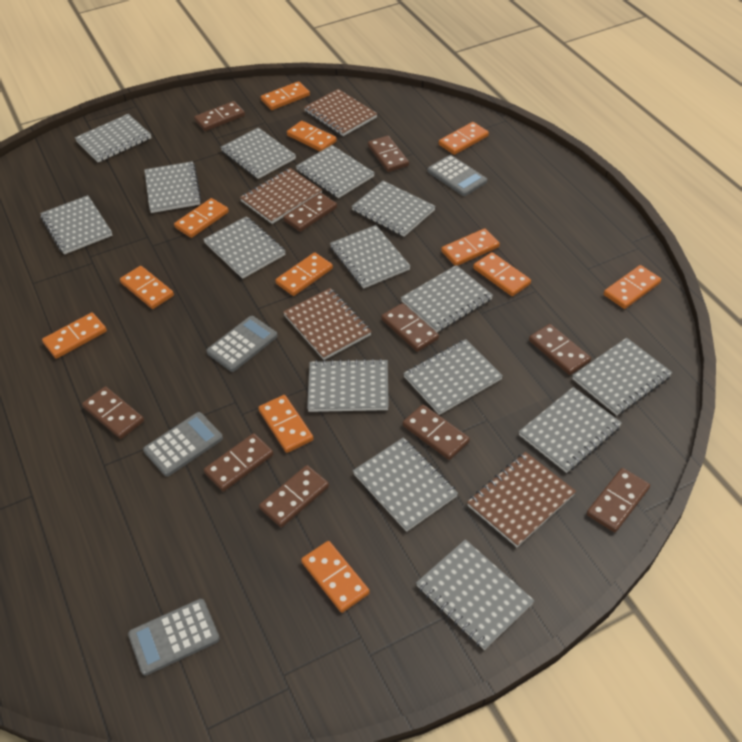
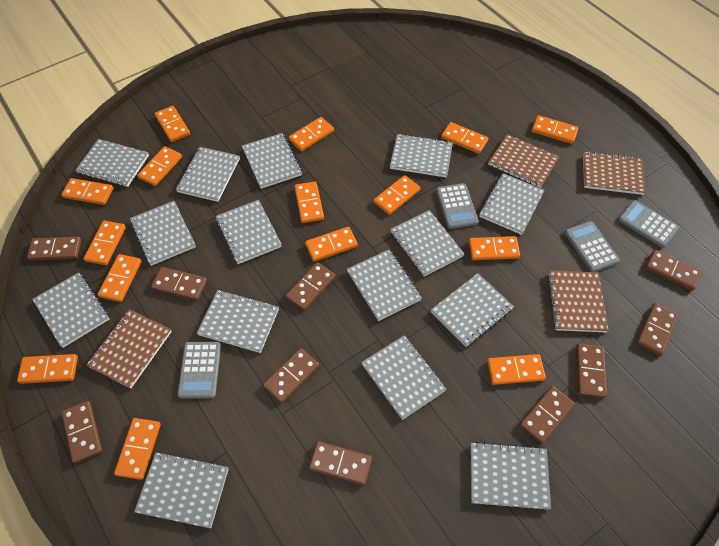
orange domino: 12 -> 15

